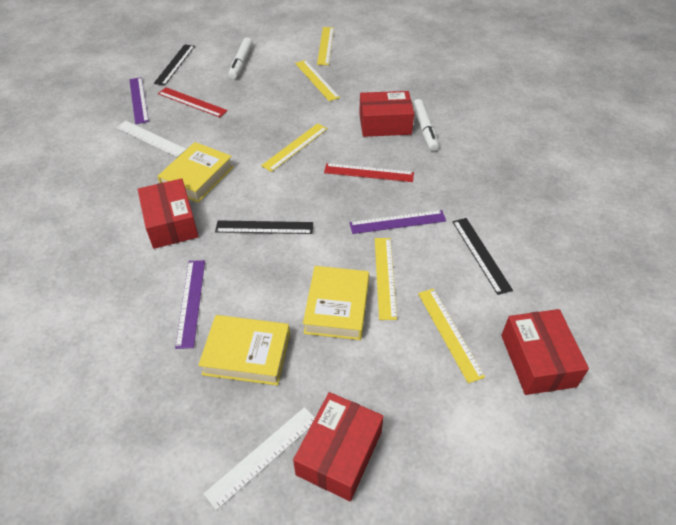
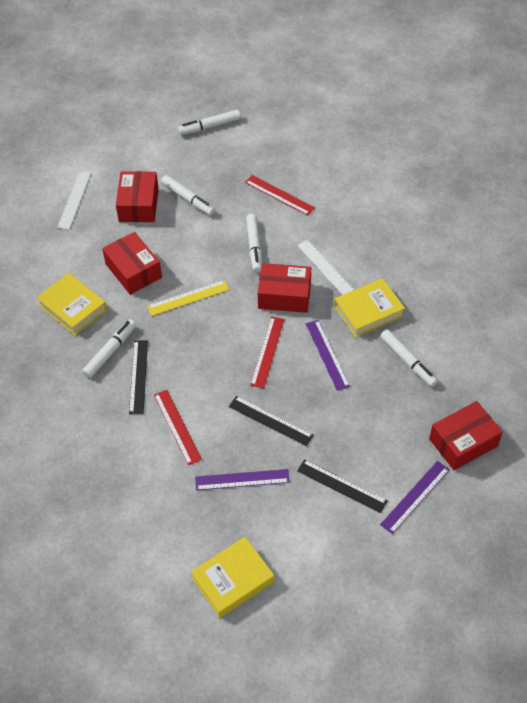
red ruler: 2 -> 3
white marker: 2 -> 5
yellow ruler: 5 -> 1

